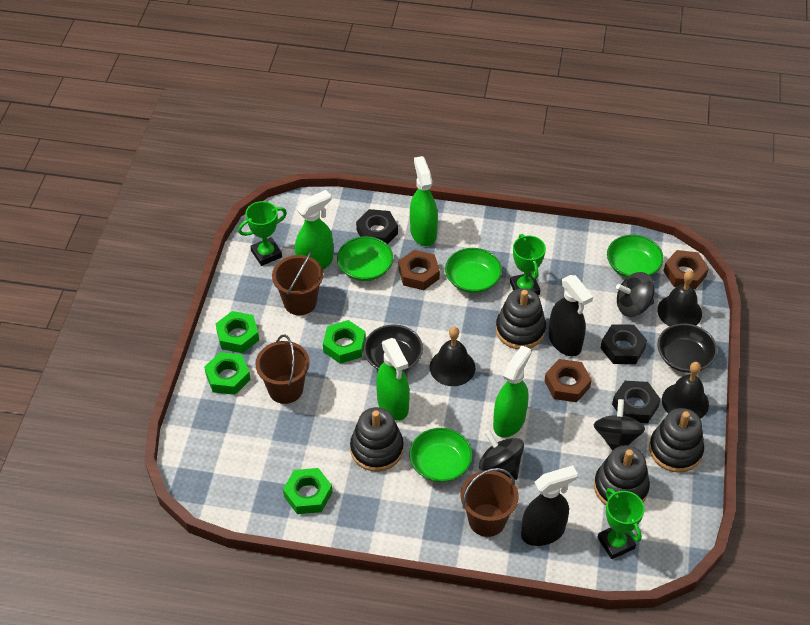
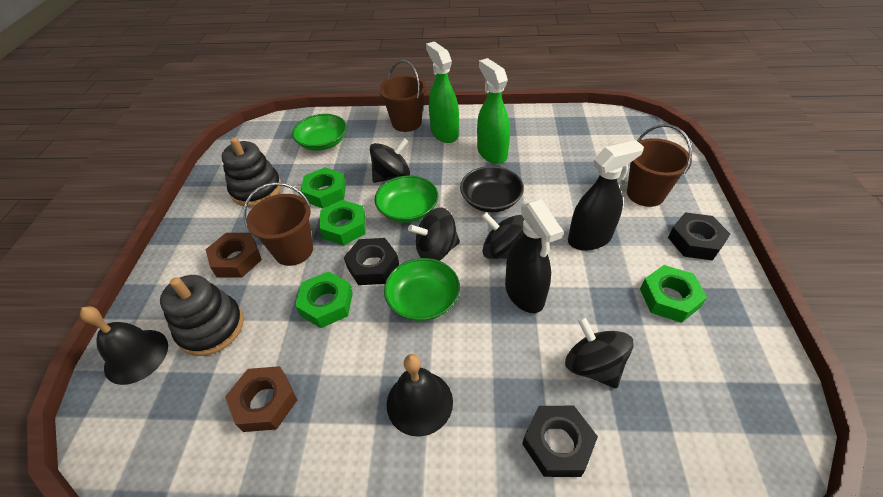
black bell: 3 -> 2
black bowl: 2 -> 1
black spinning top: 3 -> 4
black stacking toy: 4 -> 2
brown nut: 3 -> 2
green bowl: 4 -> 3
green spray bottle: 4 -> 2
green trophy: 3 -> 0

